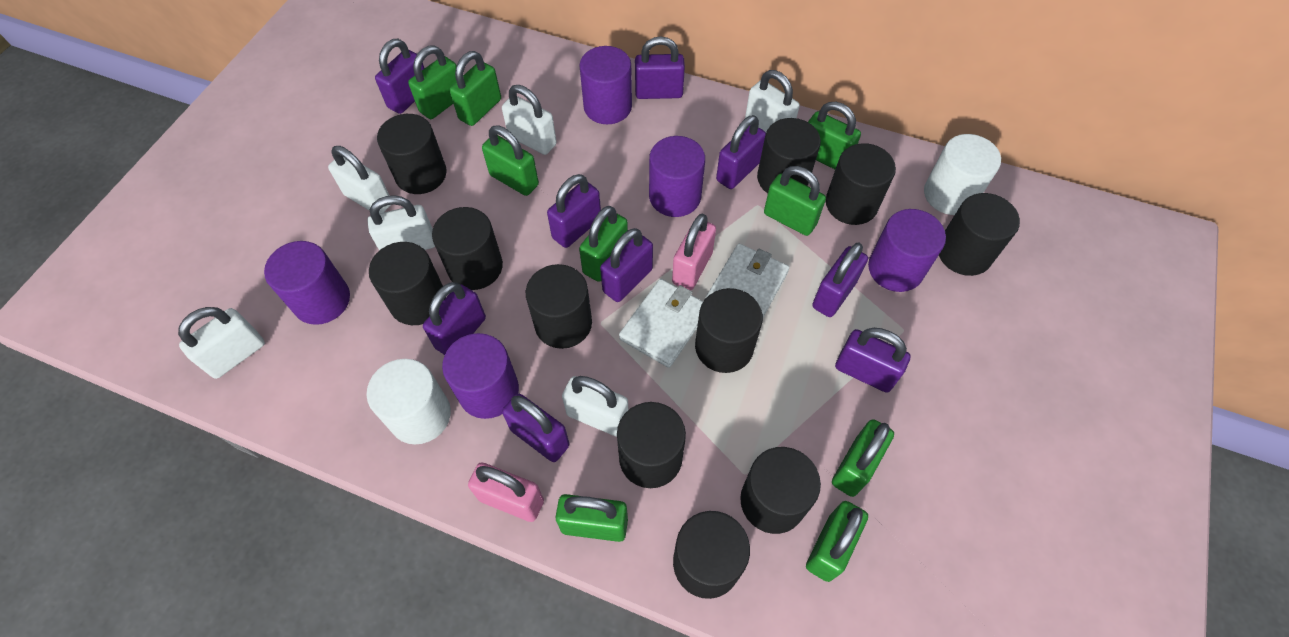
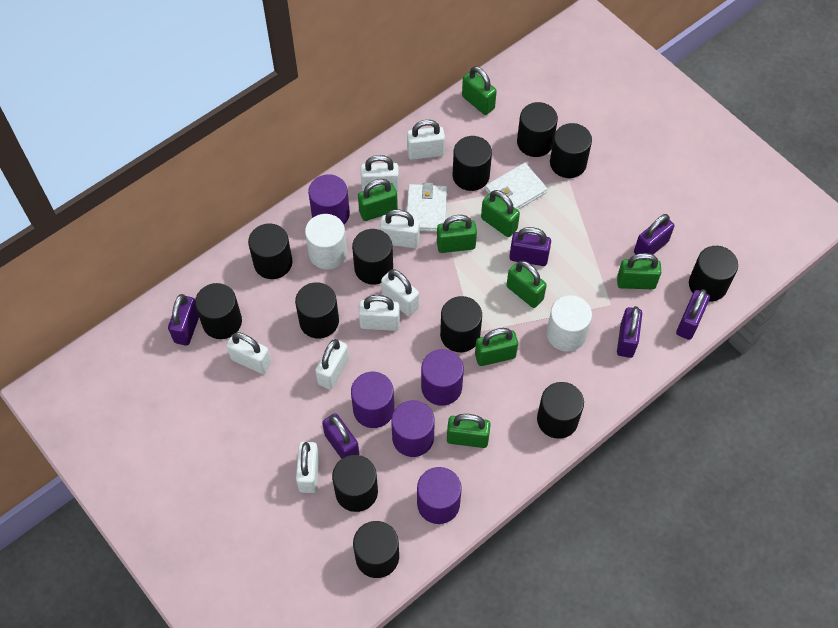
black cylinder: 11 -> 12
green padlock: 9 -> 8
pink padlock: 2 -> 0
purple padlock: 9 -> 6
white padlock: 6 -> 8

